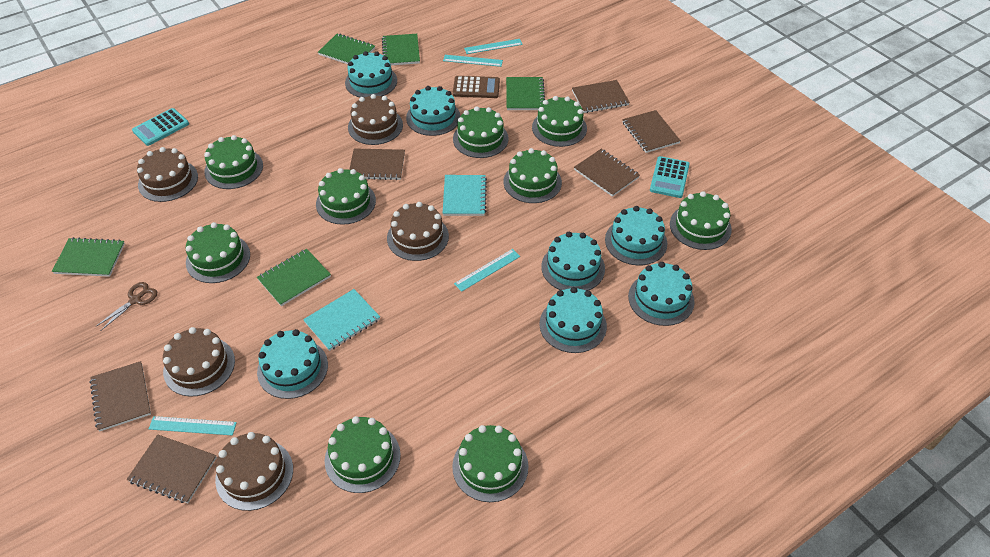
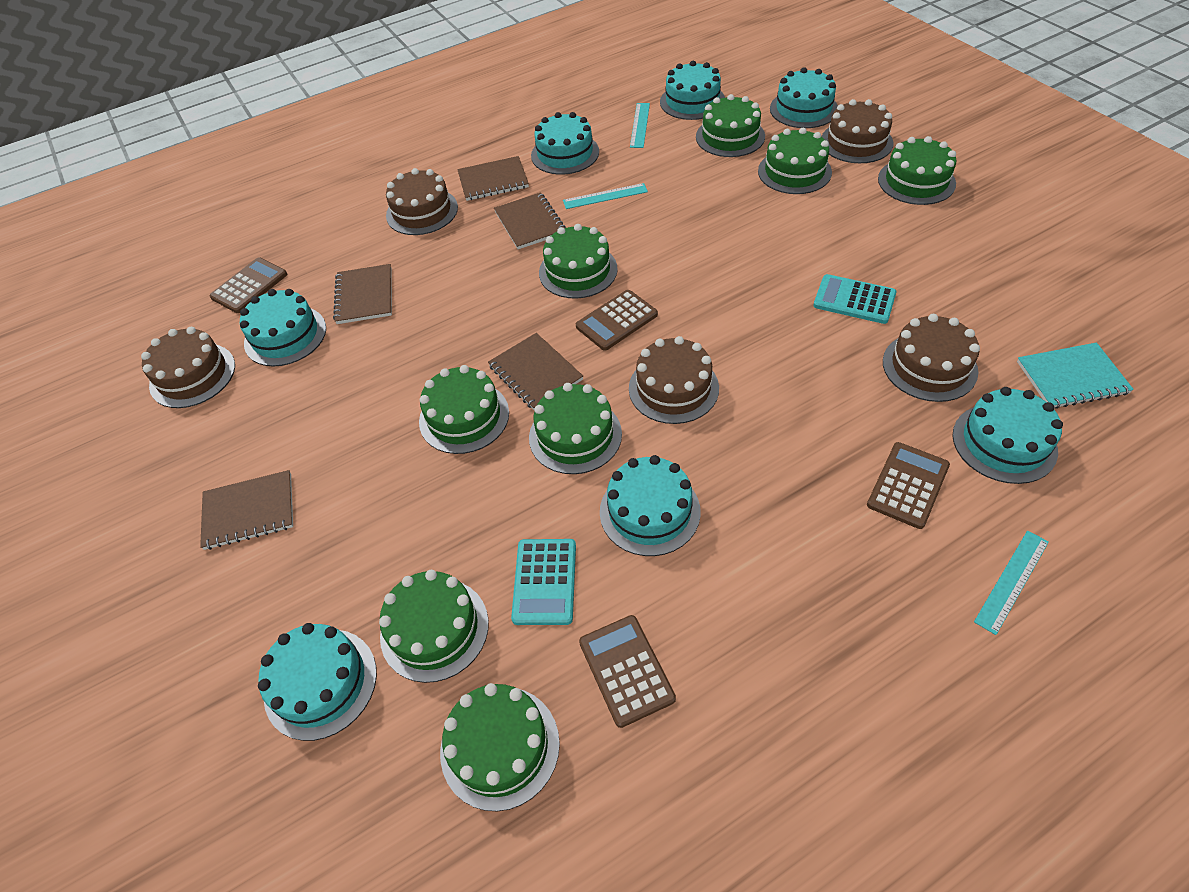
brown calculator: 1 -> 4
brown notebook: 6 -> 5
brown scissors: 1 -> 0
green cake: 9 -> 8
green notebook: 5 -> 0
turquoise notebook: 2 -> 1
turquoise ruler: 4 -> 3

